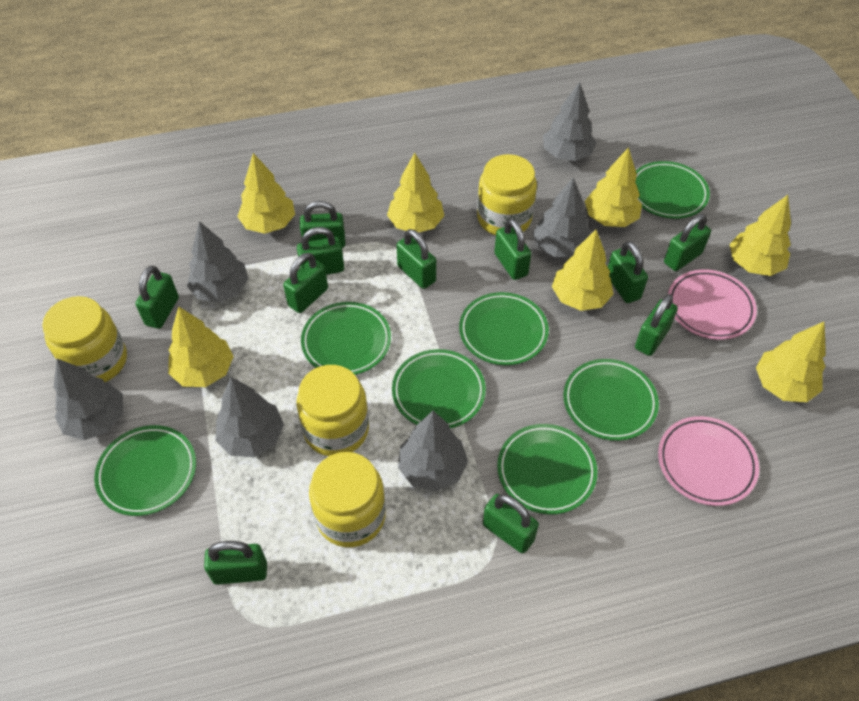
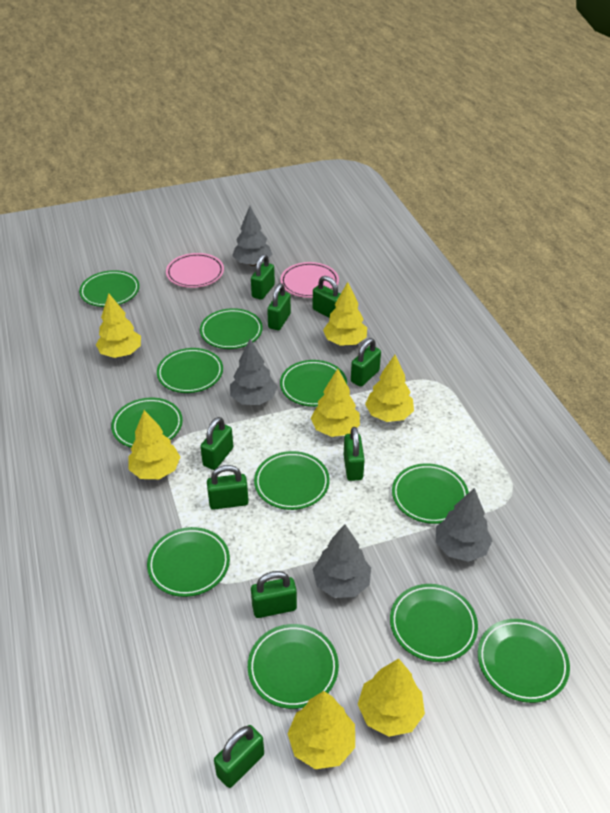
green padlock: 11 -> 9
green plate: 7 -> 11
grey tree: 6 -> 4
yellow jar: 4 -> 0

